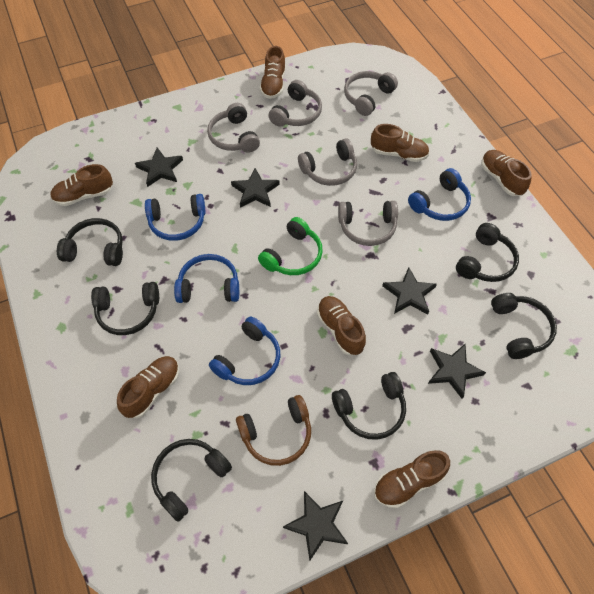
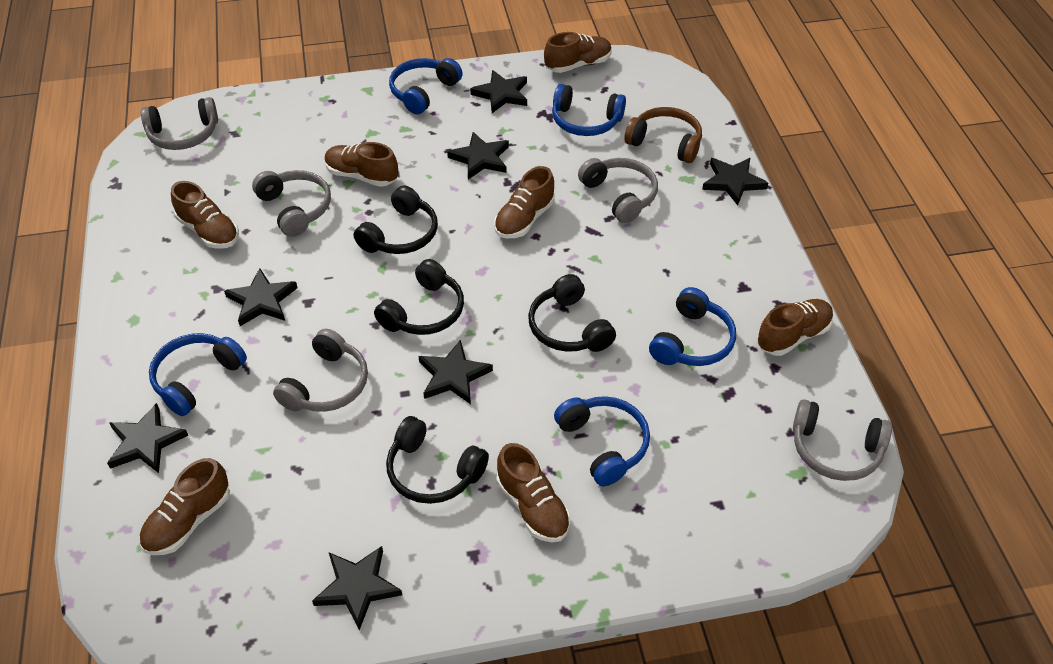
black headphones: 6 -> 4
black star: 5 -> 7
blue headphones: 4 -> 5
green headphones: 1 -> 0

